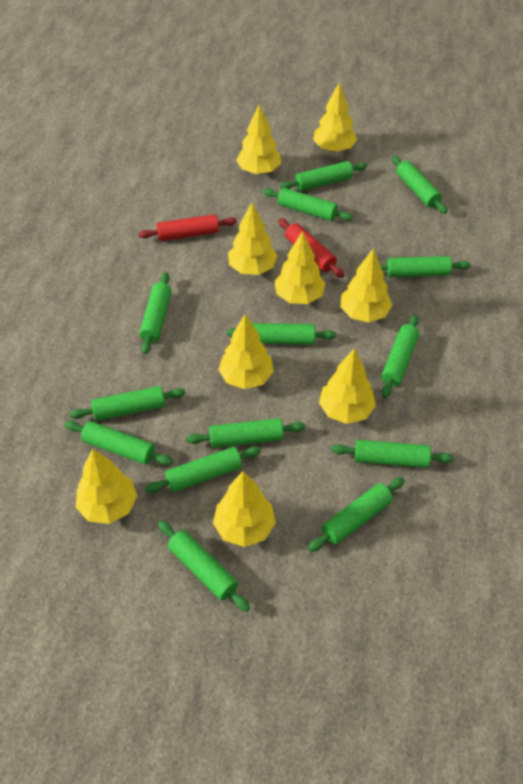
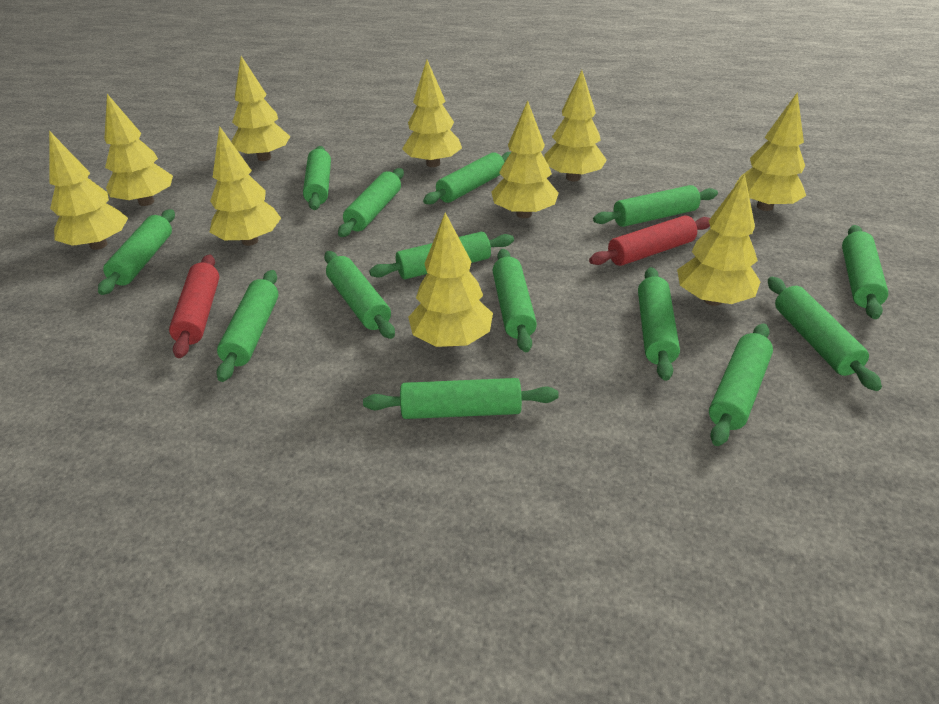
yellow tree: 9 -> 10

